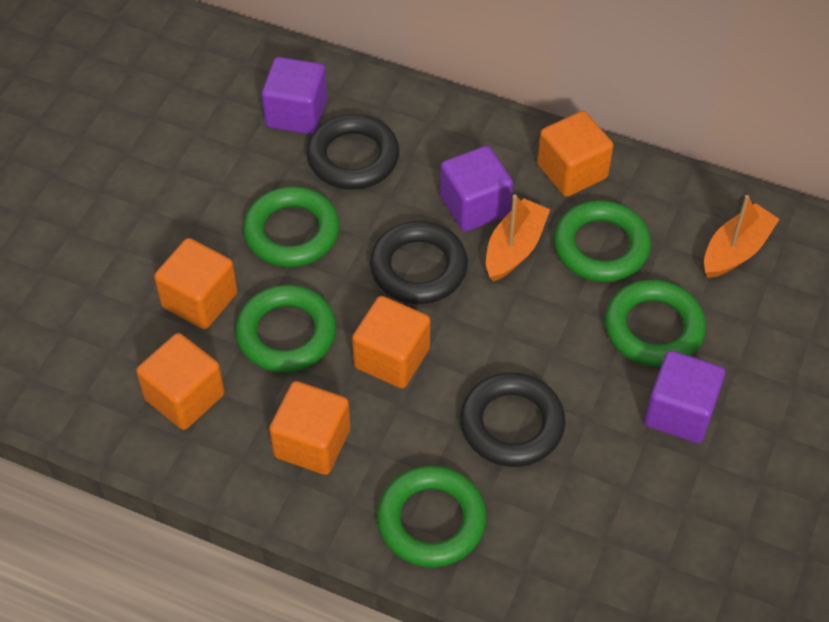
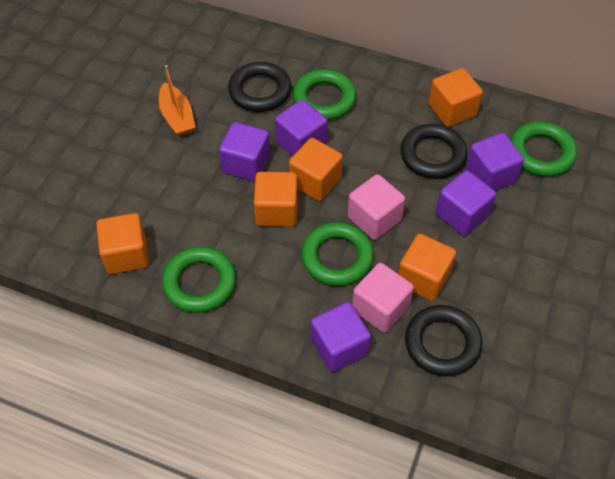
green ring: 5 -> 4
orange boat: 2 -> 1
pink cube: 0 -> 2
purple cube: 3 -> 5

